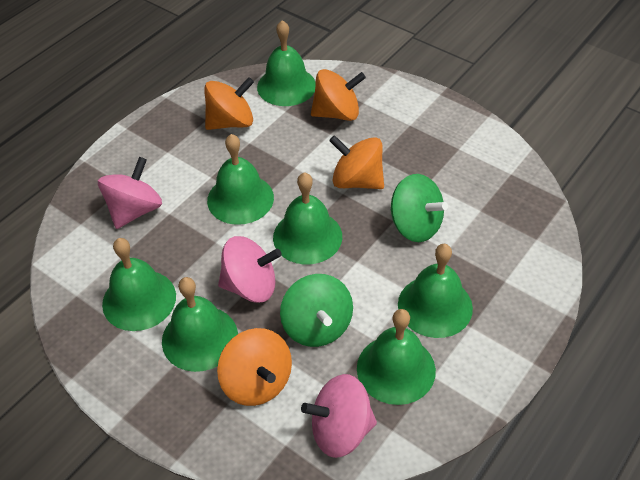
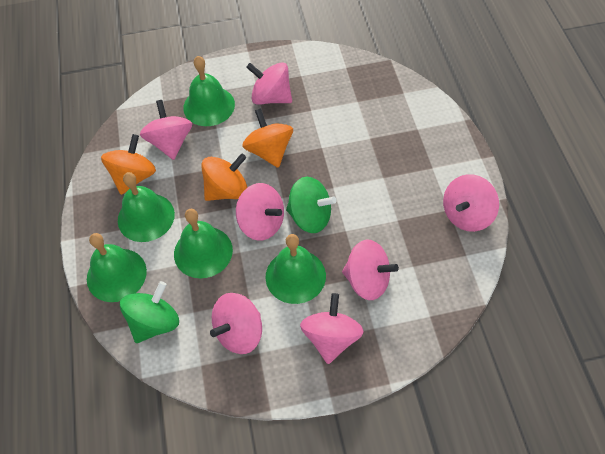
green bell: 7 -> 5
orange spinning top: 4 -> 3
pink spinning top: 3 -> 7

